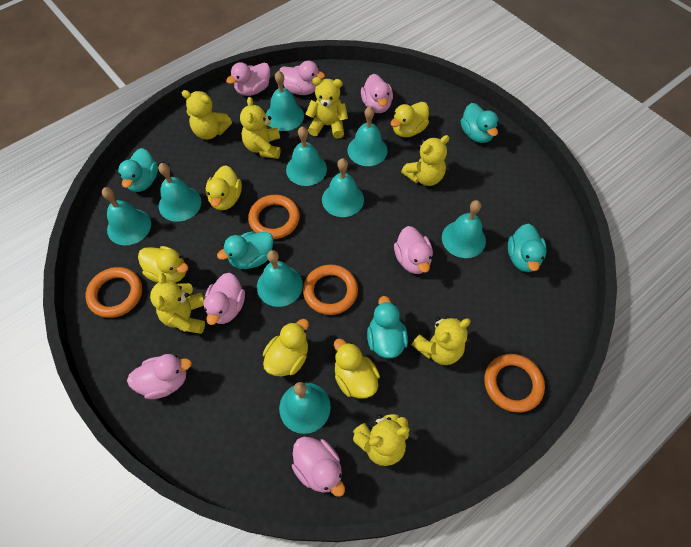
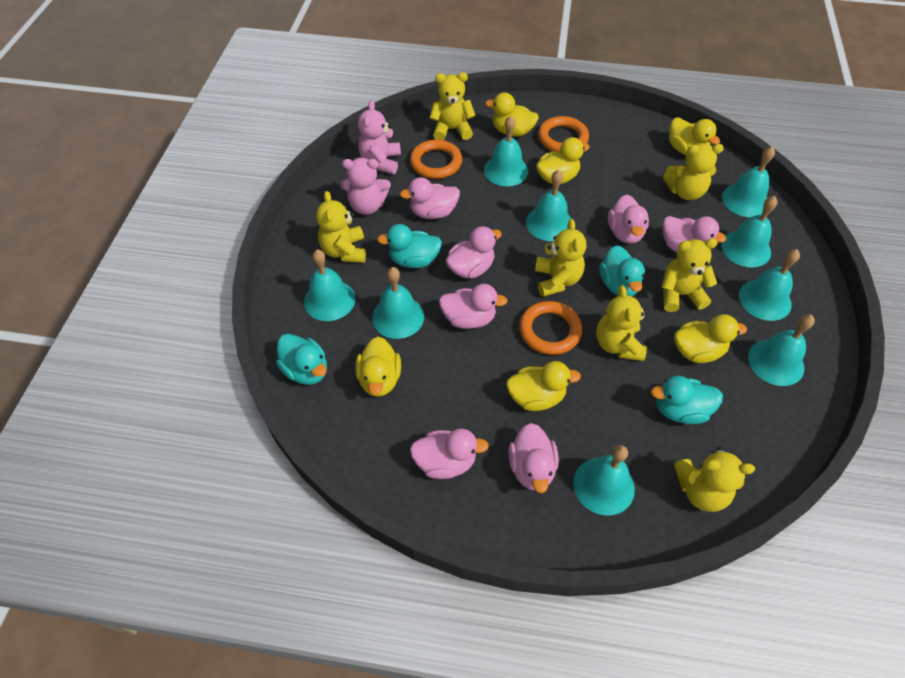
orange ring: 4 -> 3
pink teddy bear: 0 -> 2
turquoise duck: 5 -> 4
yellow duck: 5 -> 6

